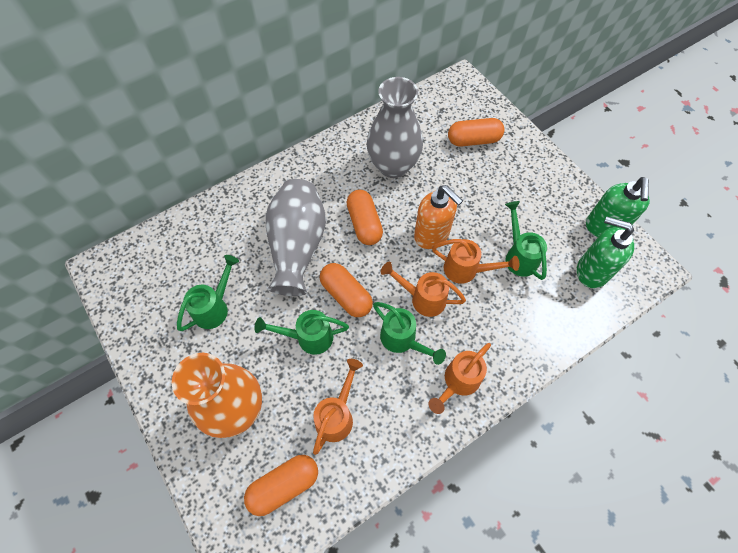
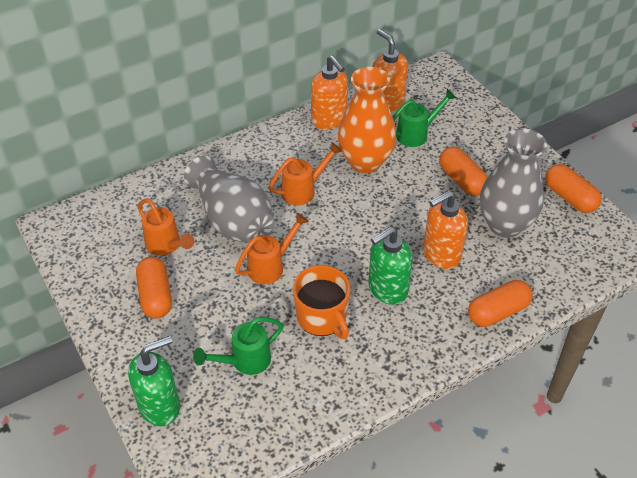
green watering can: 4 -> 2
orange mug: 0 -> 1
orange soap dispenser: 1 -> 3
orange watering can: 4 -> 3

